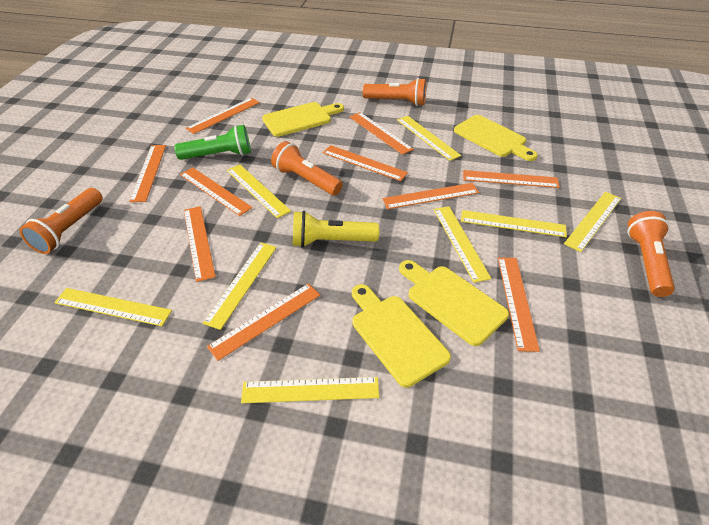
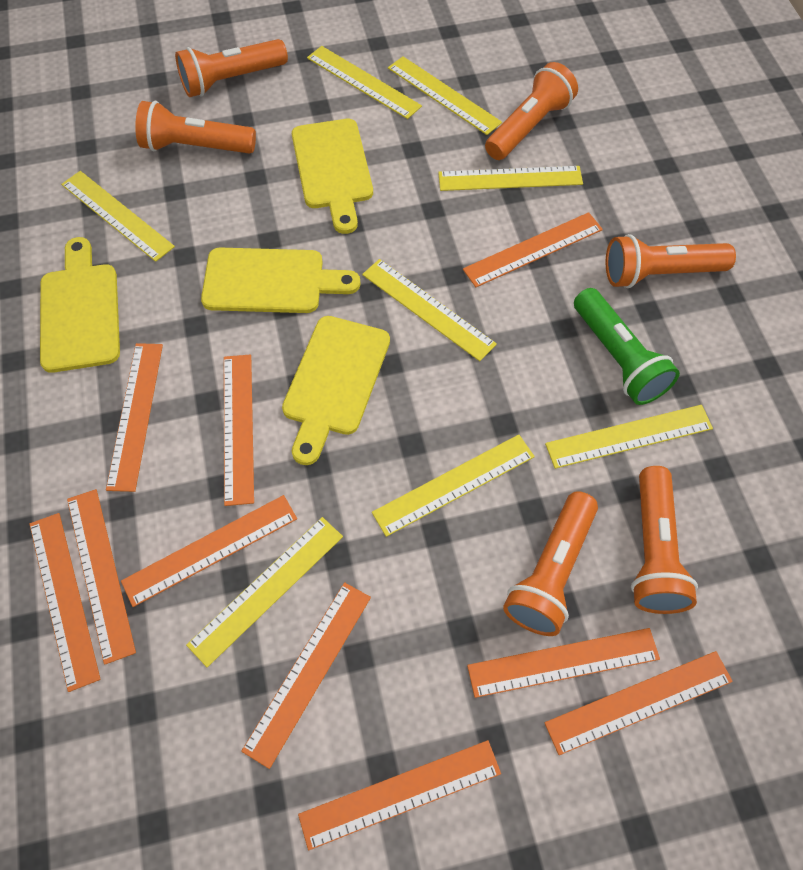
orange flashlight: 4 -> 6
yellow flashlight: 1 -> 0

